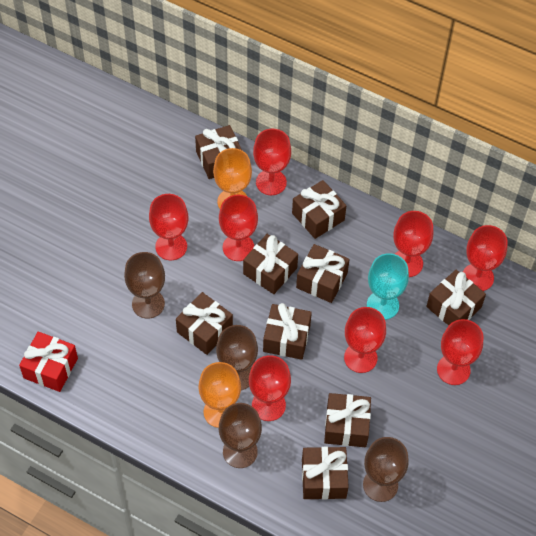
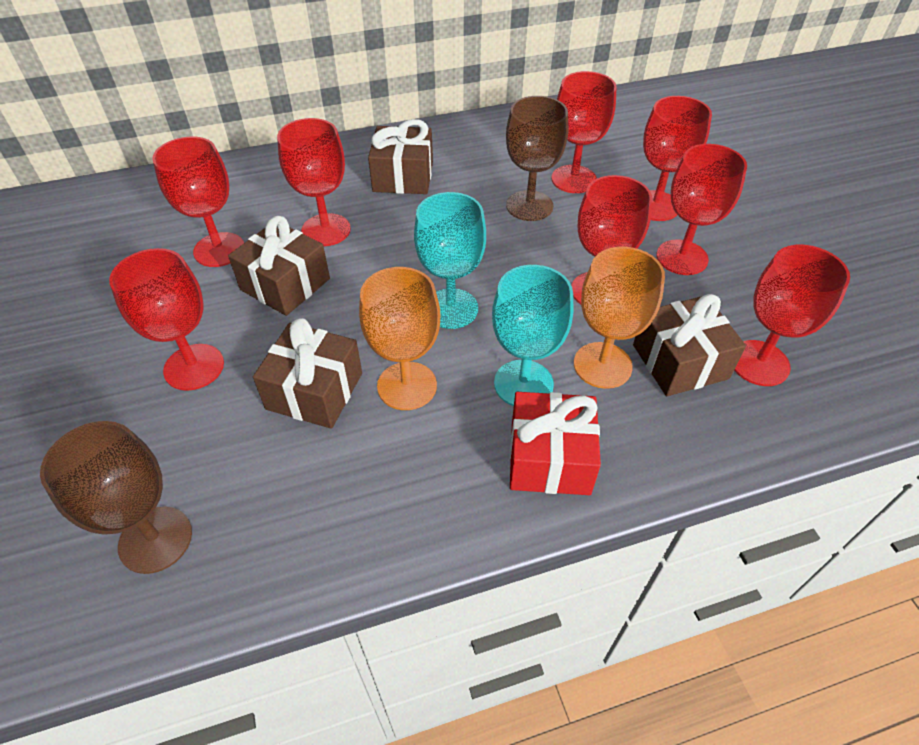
brown gift: 9 -> 4
brown goblet: 4 -> 2
turquoise goblet: 1 -> 2

